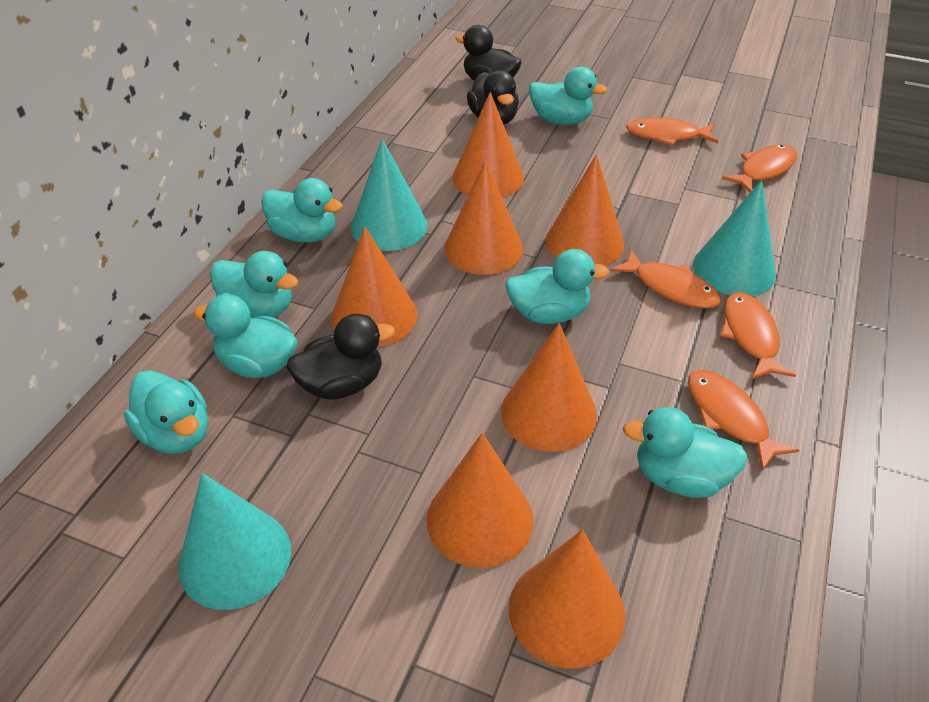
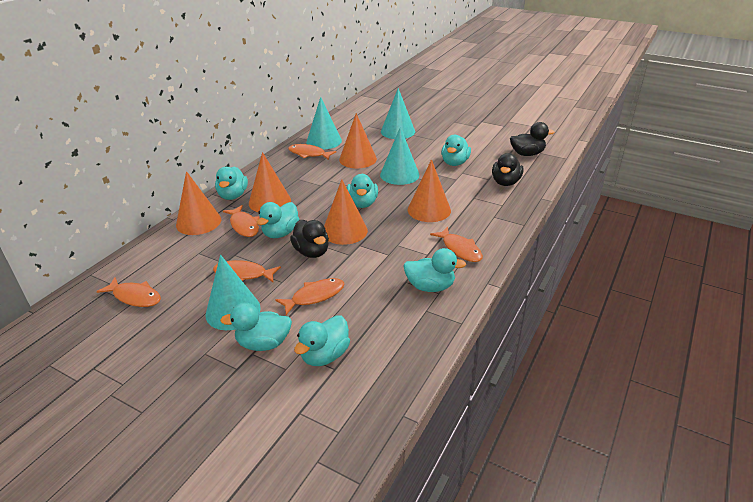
orange cone: 7 -> 5
orange fish: 5 -> 6
turquoise cone: 3 -> 4

